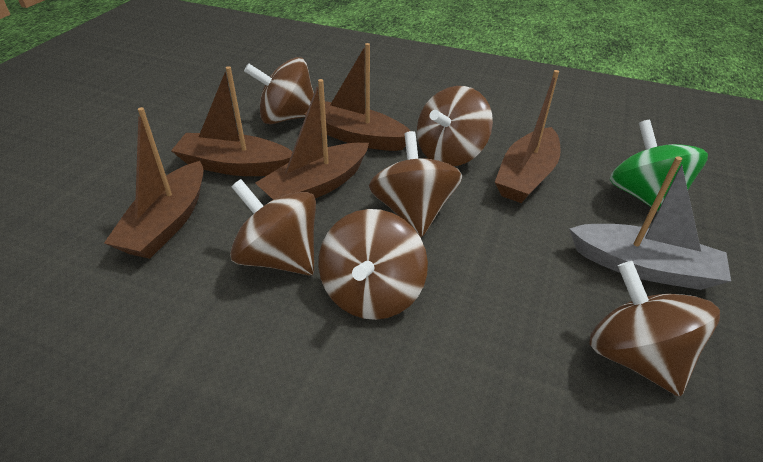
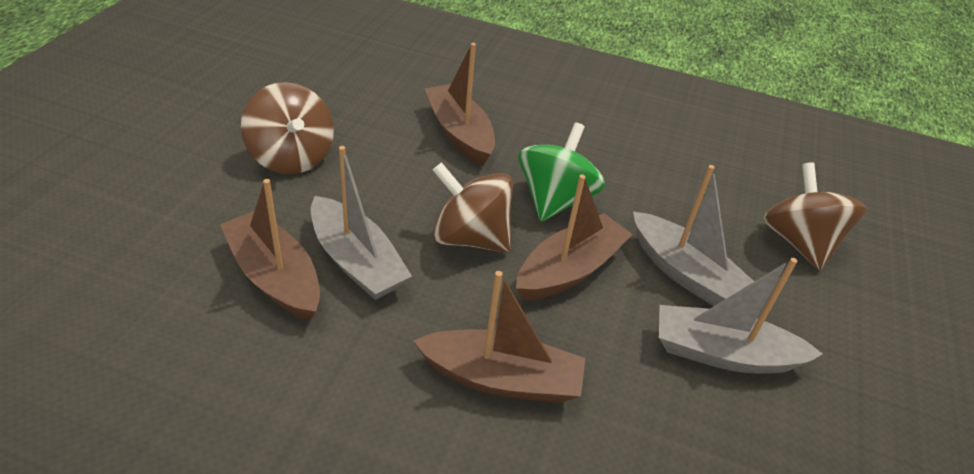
brown boat: 5 -> 4
brown spinning top: 6 -> 3
grey boat: 1 -> 3

